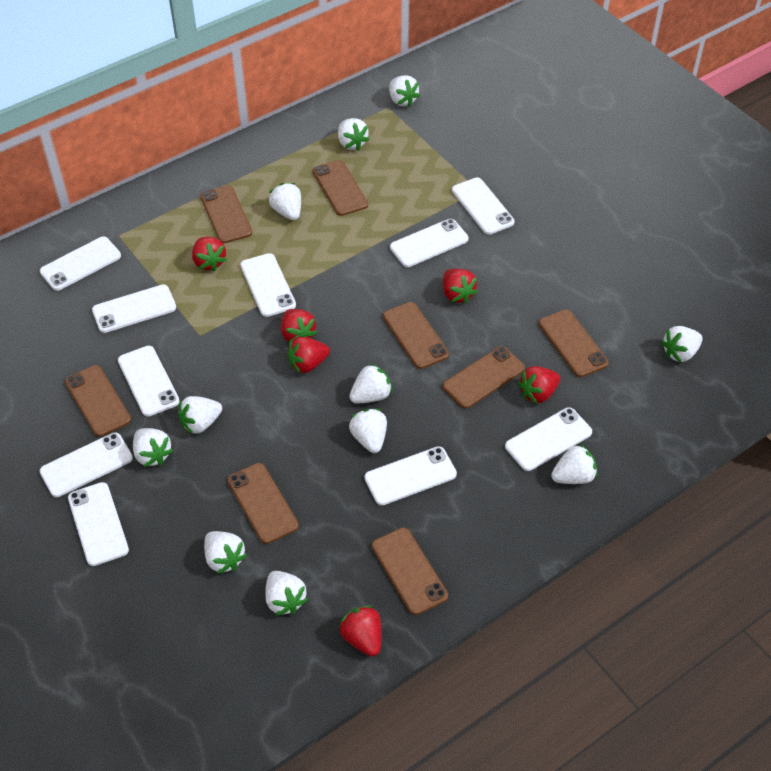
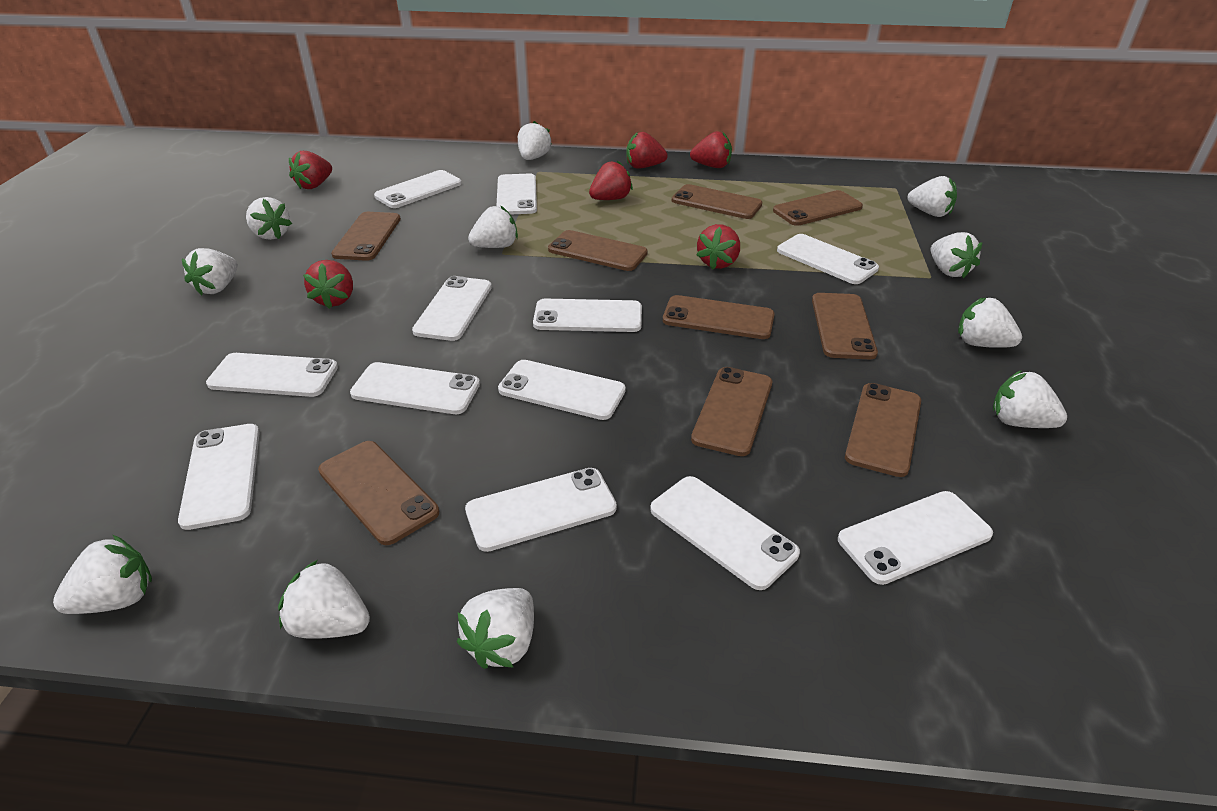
brown phone: 8 -> 9
white phone: 10 -> 12

